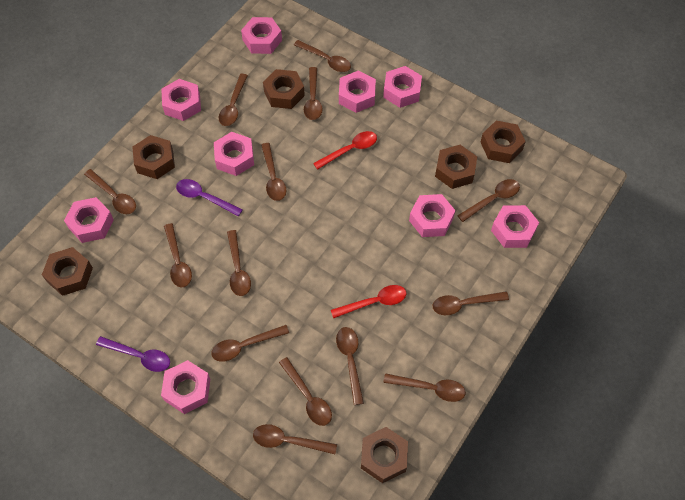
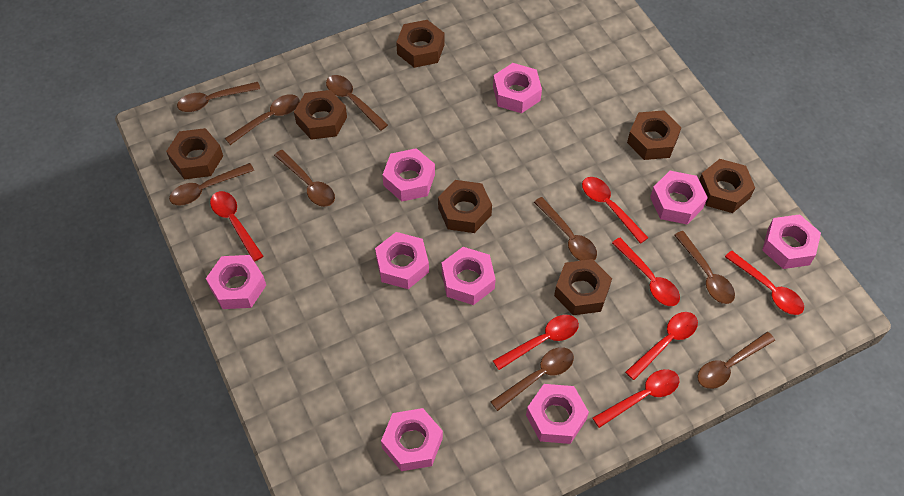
brown nut: 6 -> 7
brown spoon: 14 -> 9
purple spoon: 2 -> 0
red spoon: 2 -> 7

